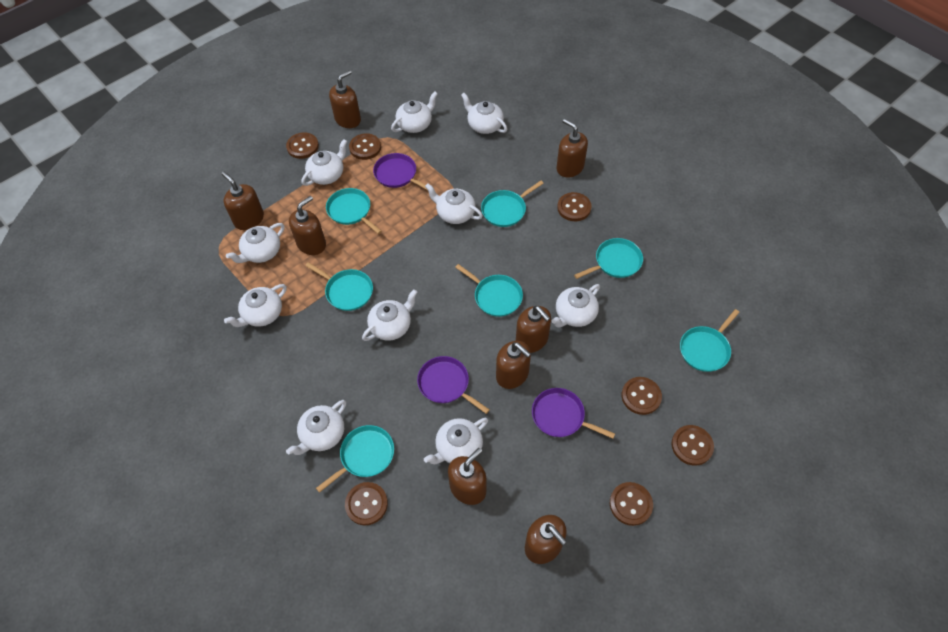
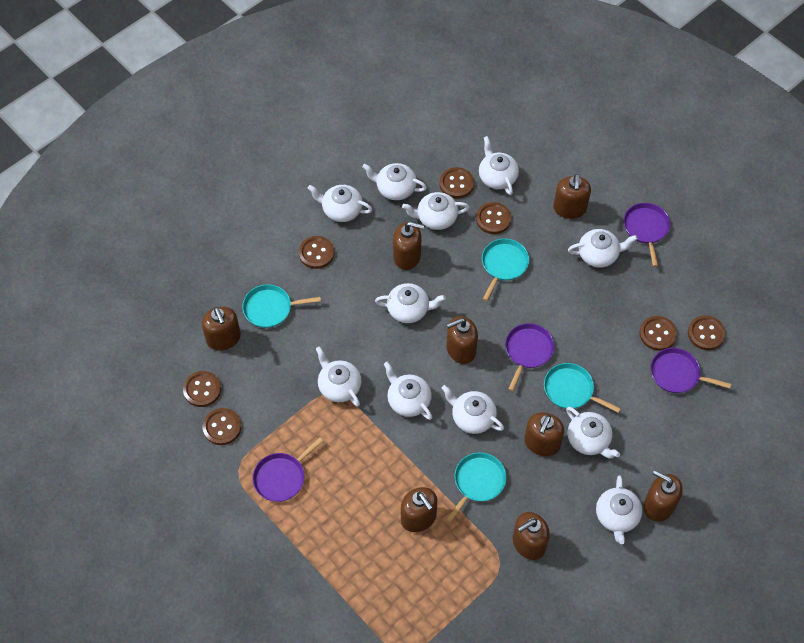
purple pan: 3 -> 4
turquoise pan: 7 -> 4
white teapot: 10 -> 11

